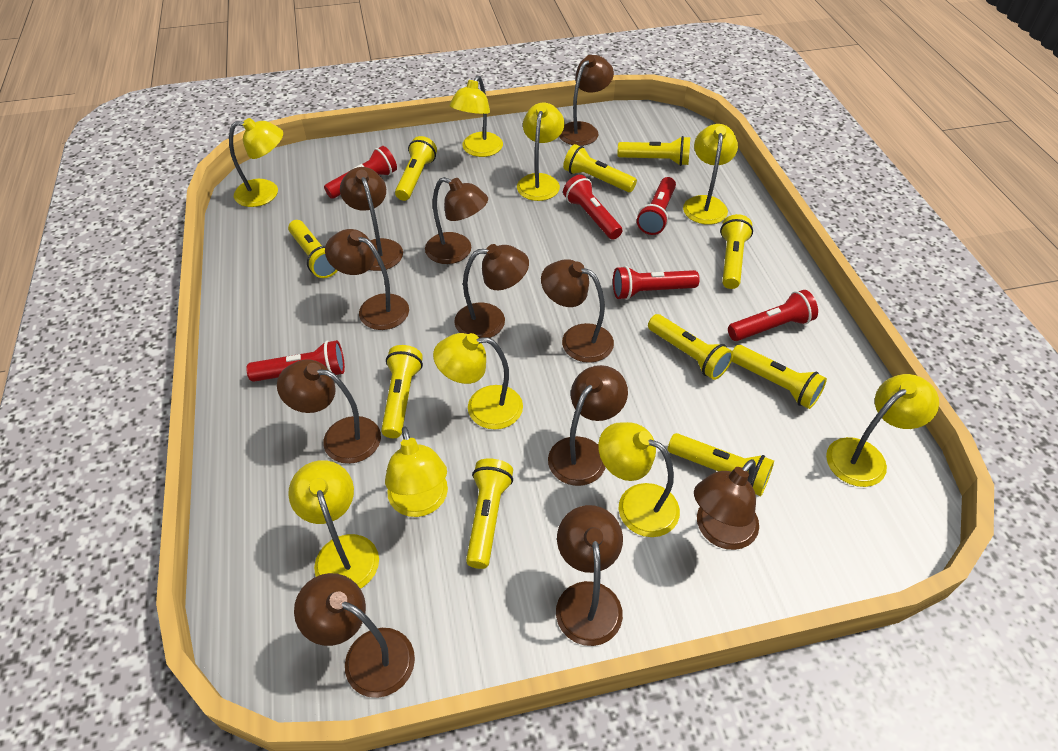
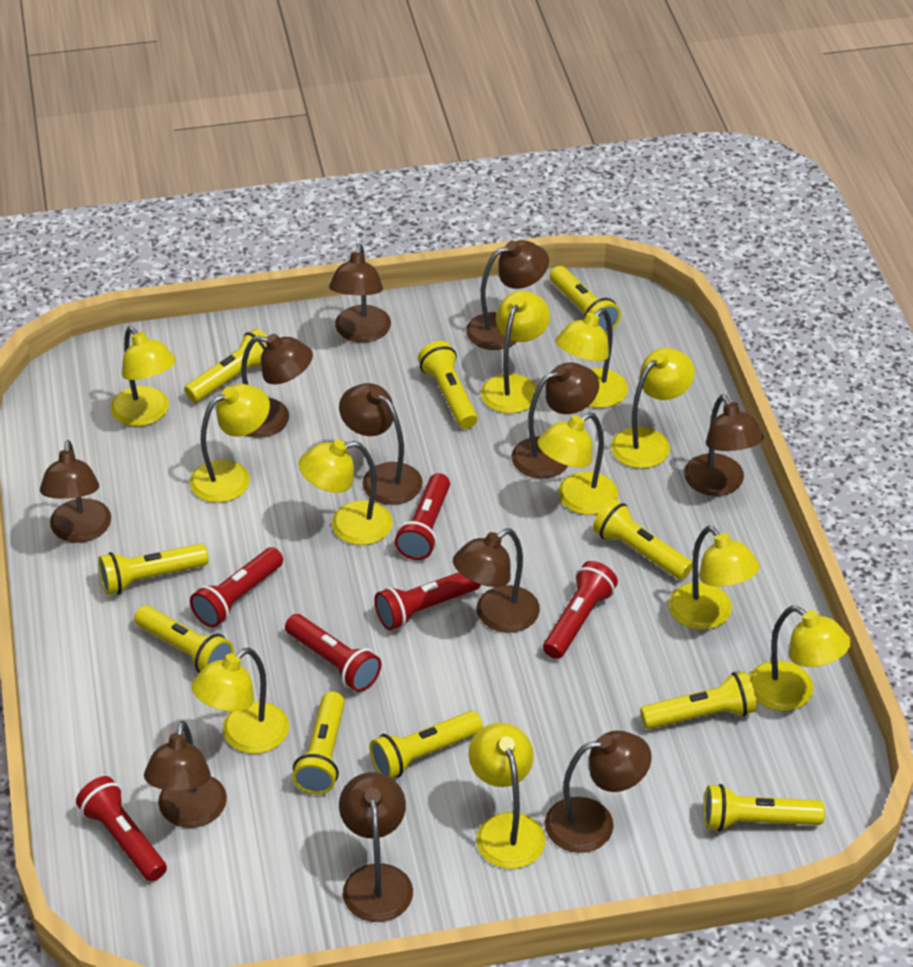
yellow lamp: 9 -> 11

